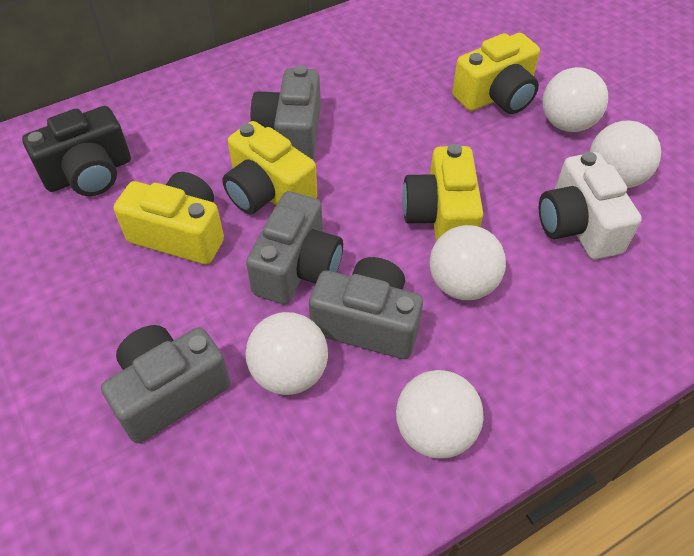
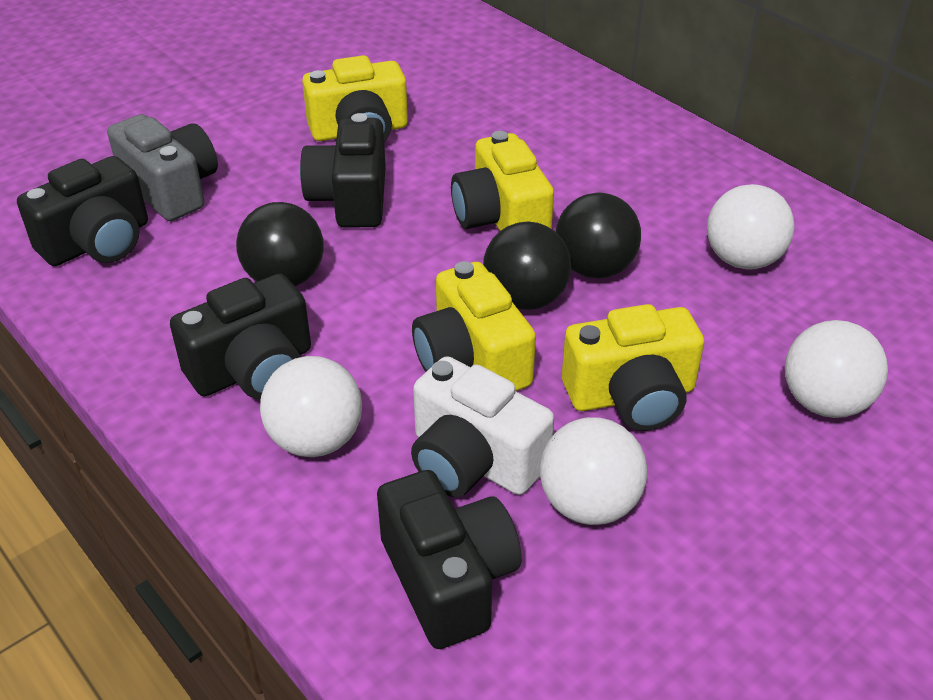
black ball: 0 -> 3
black camera: 1 -> 4
grey camera: 4 -> 1
white ball: 5 -> 4

